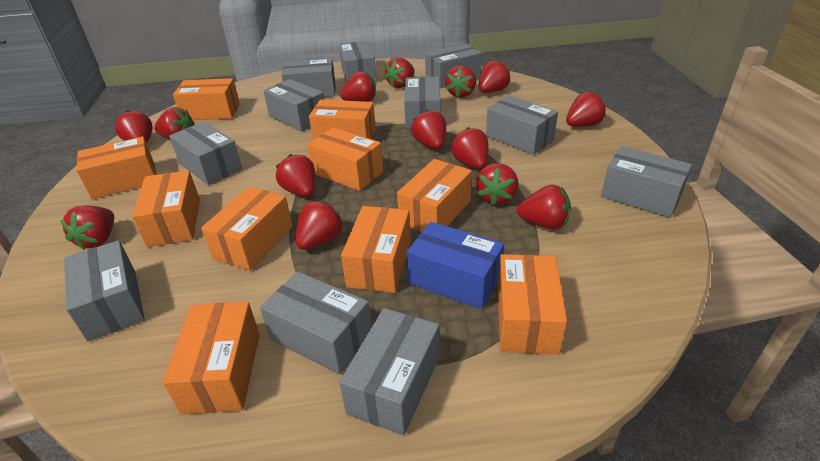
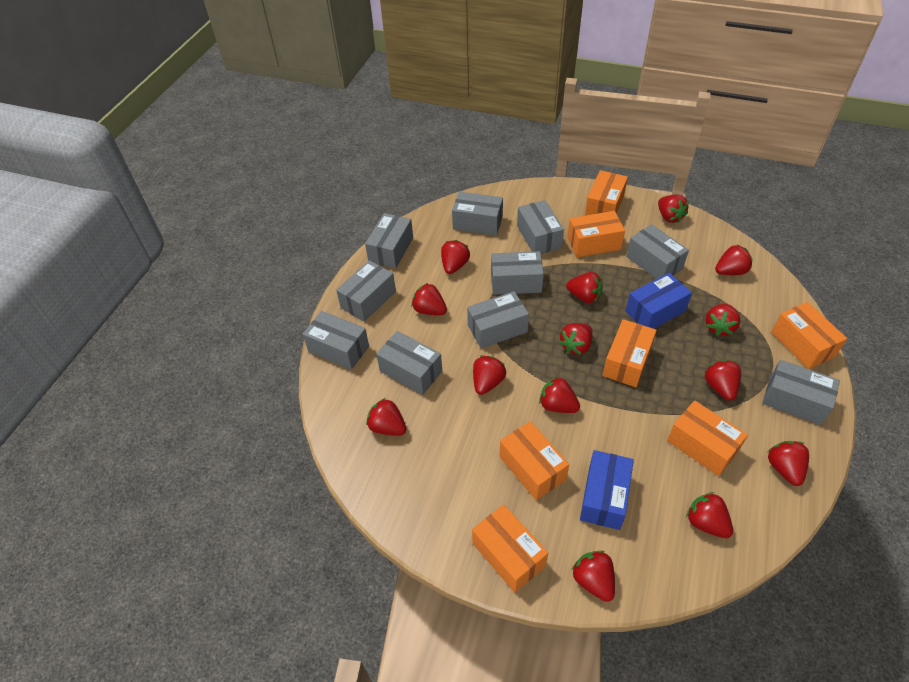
blue box: 1 -> 2
grey box: 11 -> 10
orange box: 10 -> 7

